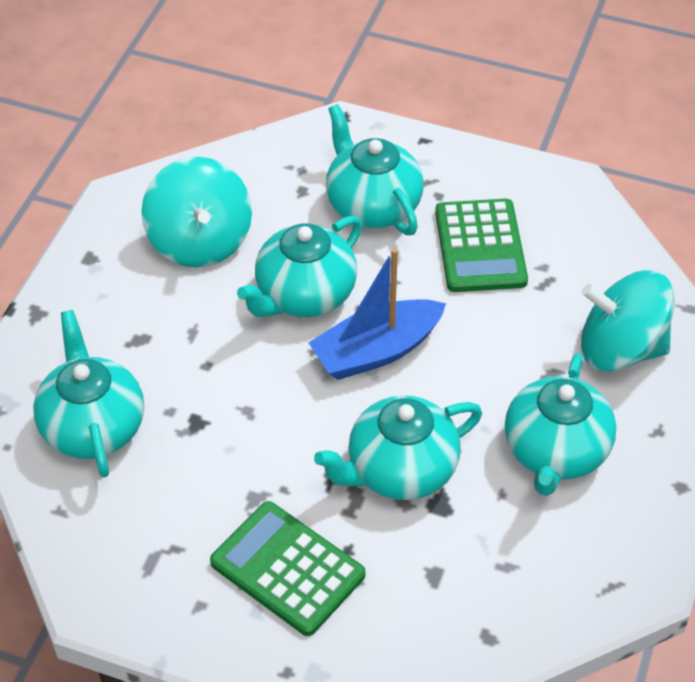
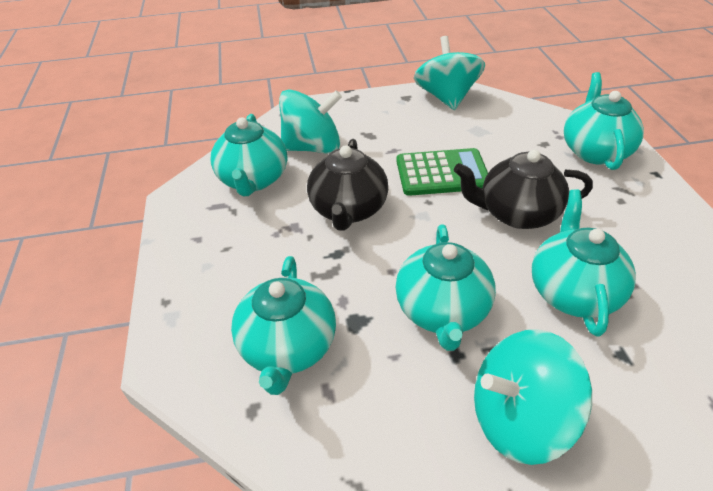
black teapot: 0 -> 2
blue boat: 1 -> 0
green calculator: 2 -> 1
turquoise spinning top: 2 -> 3

